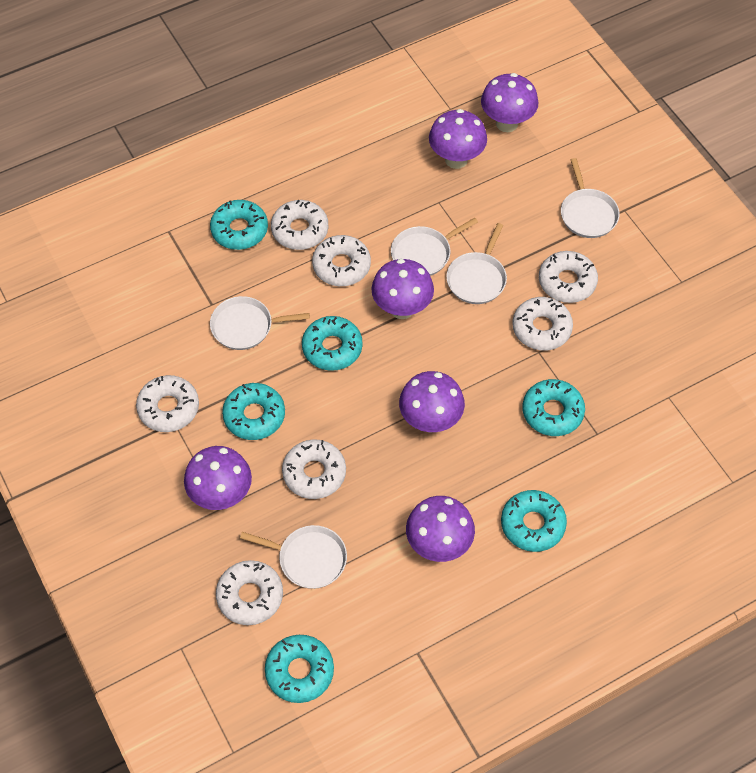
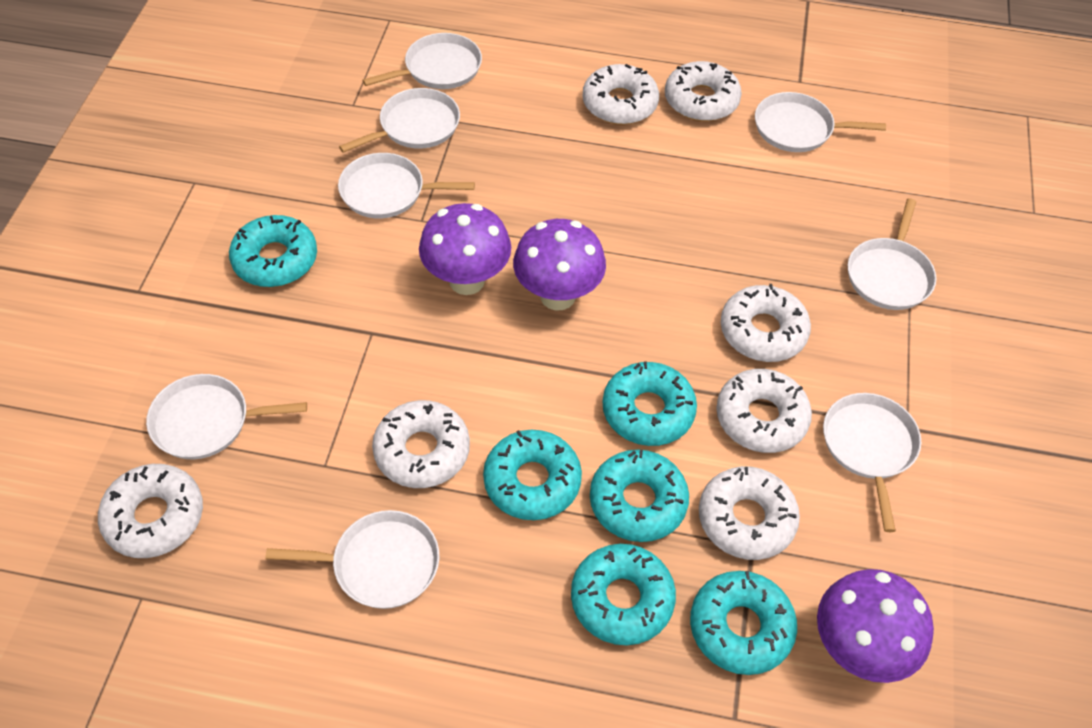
purple mushroom: 6 -> 3
white pan: 5 -> 8

